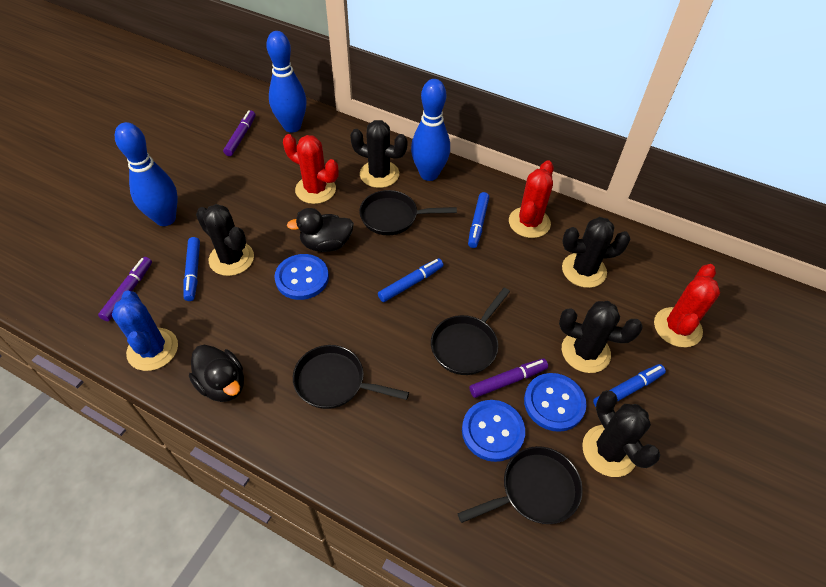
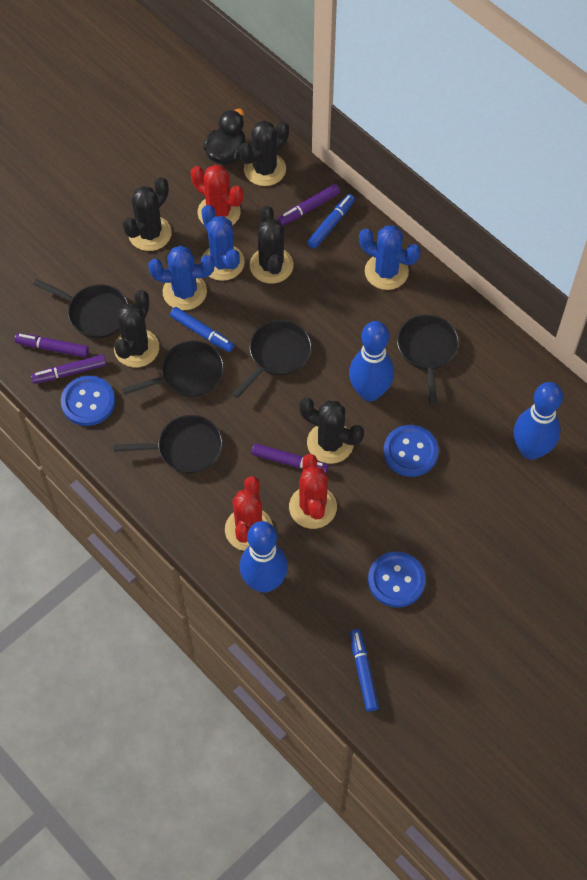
black duck: 2 -> 1
black pan: 4 -> 5
blue cactus: 1 -> 3
blue marker: 4 -> 3
purple marker: 3 -> 4

